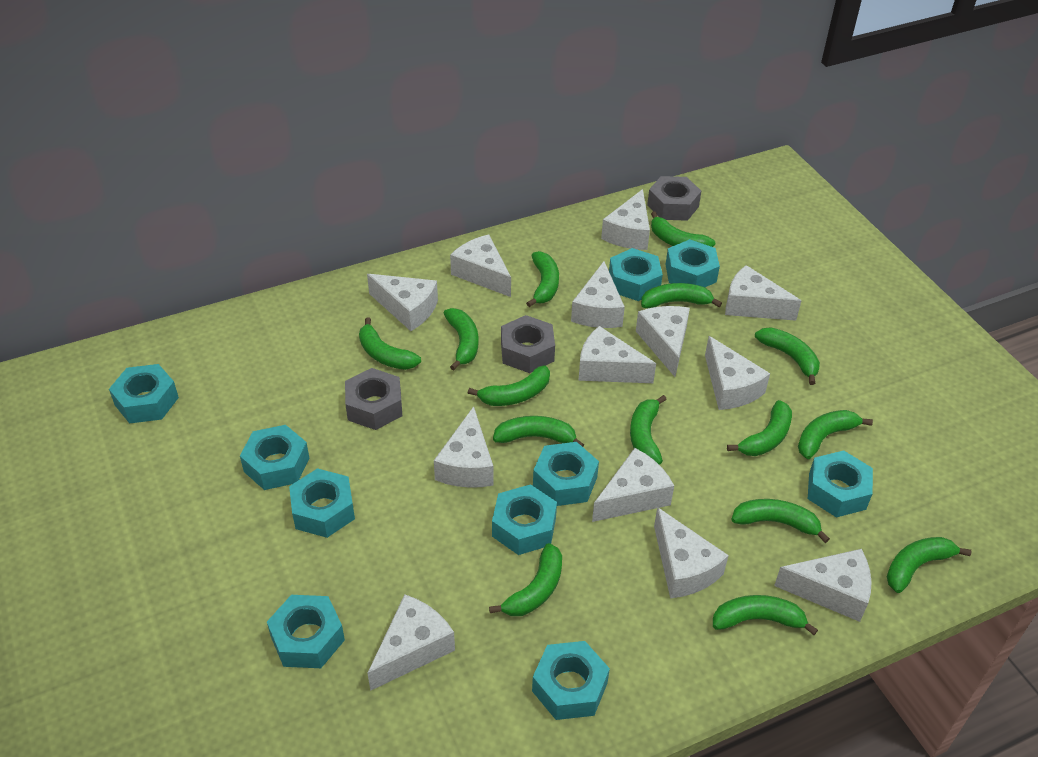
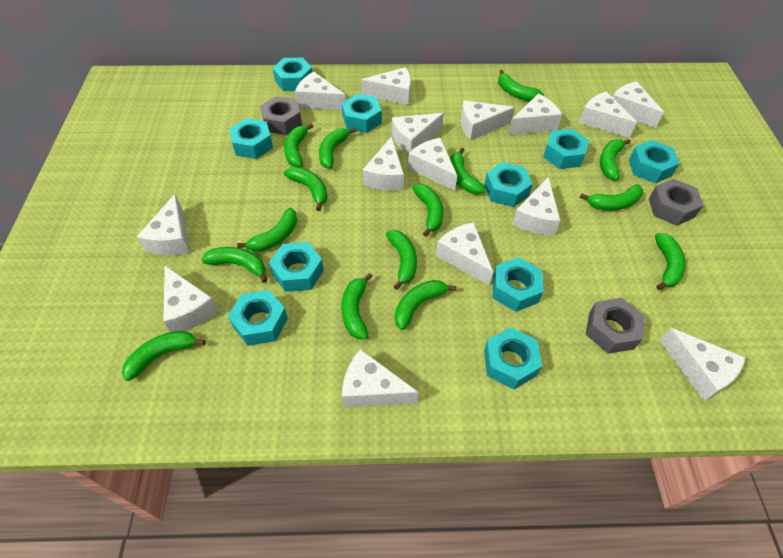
white cheese: 13 -> 15

